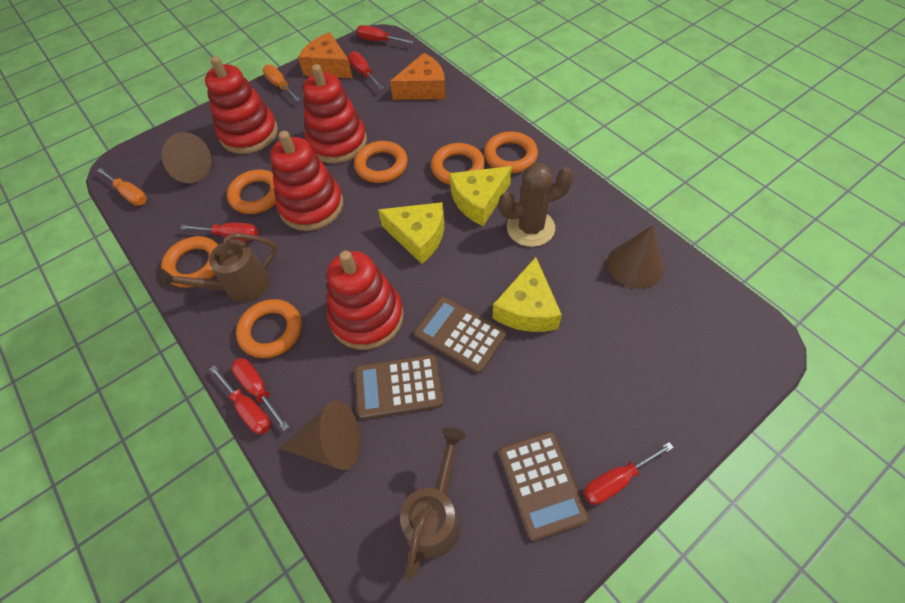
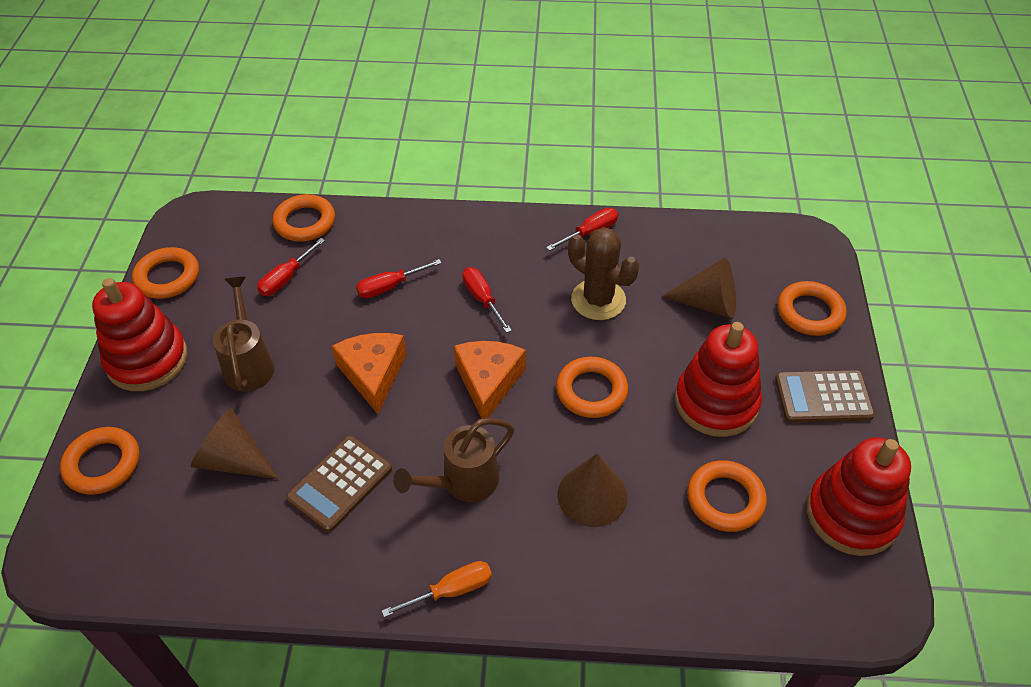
brown calculator: 3 -> 2
orange screwdriver: 2 -> 1
red screwdriver: 6 -> 4
red stacking toy: 4 -> 3
yellow cheese: 3 -> 0

